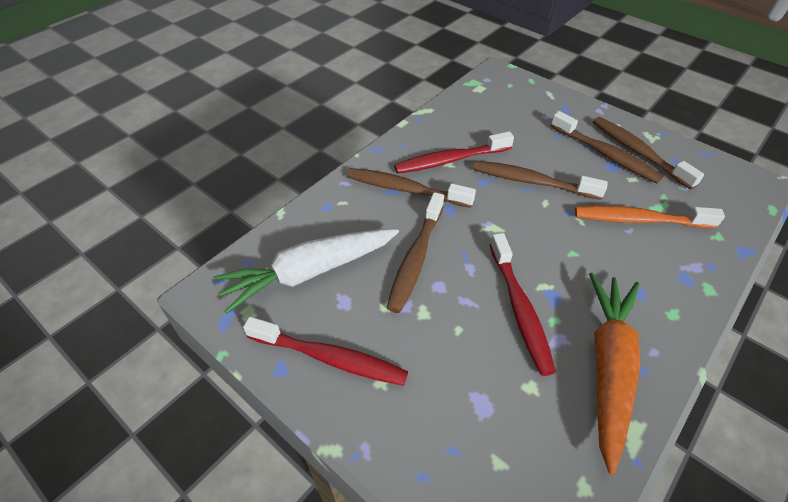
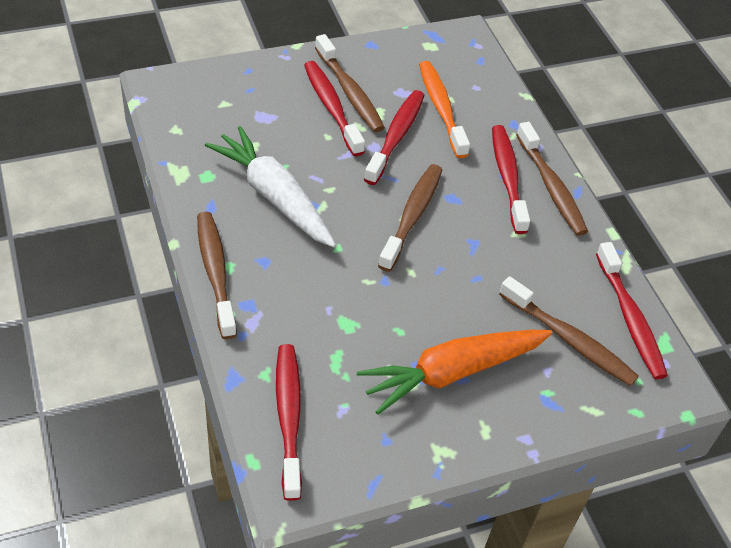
red toothbrush: 3 -> 5

